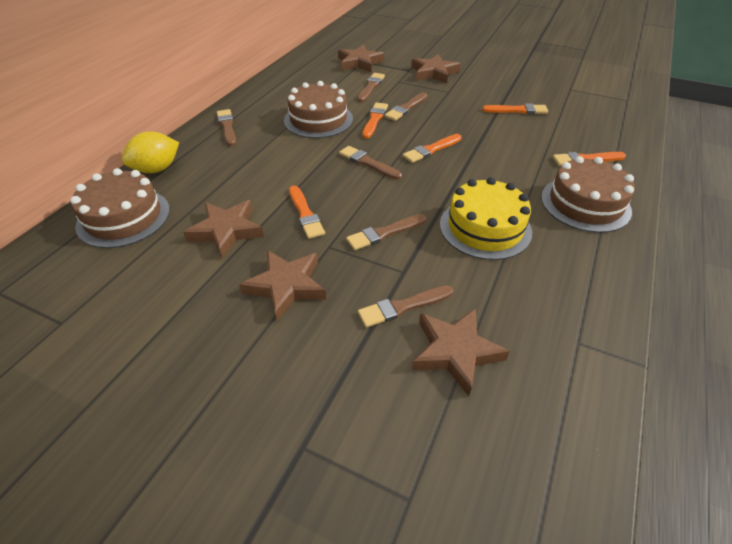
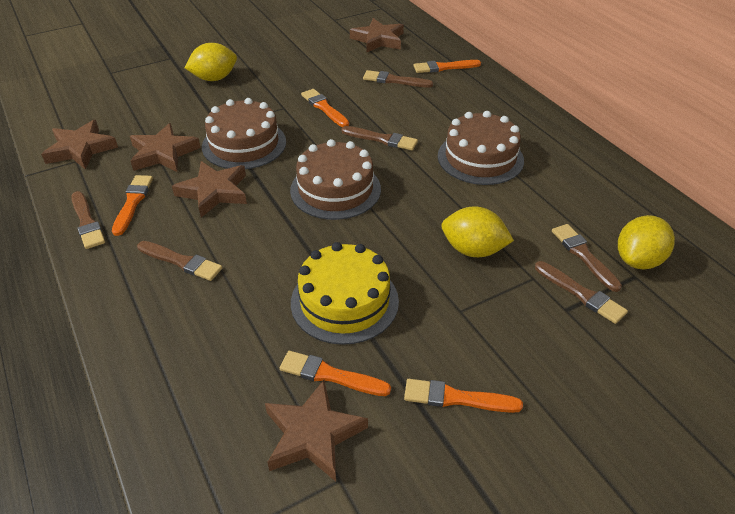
yellow lemon: 1 -> 3

